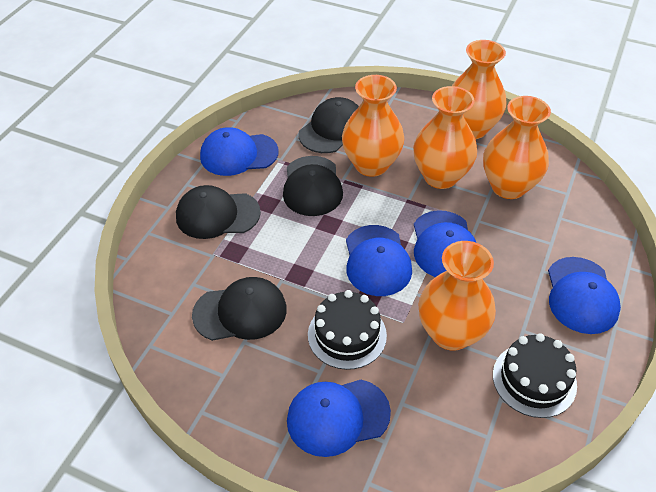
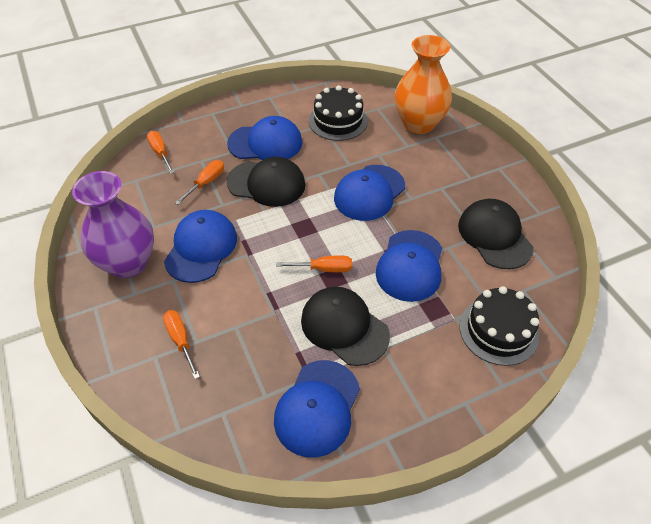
black cap: 4 -> 3
orange screwdriver: 0 -> 4
orange vase: 5 -> 1
purple vase: 0 -> 1

